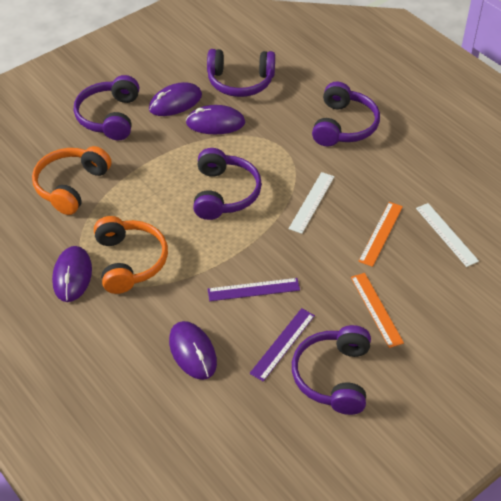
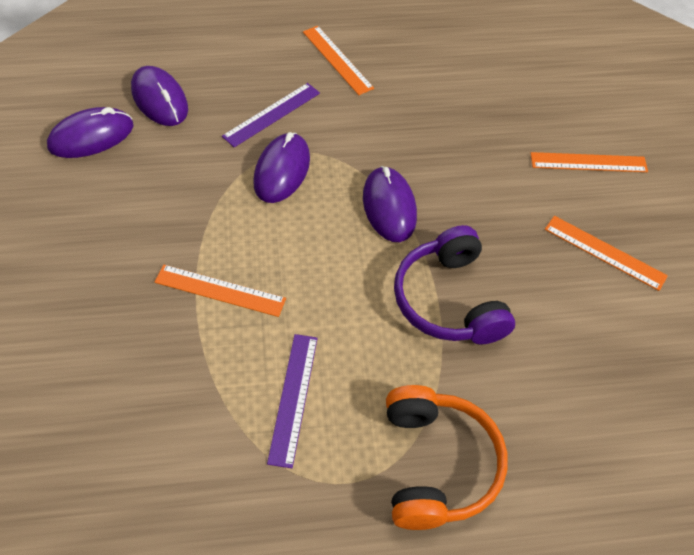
orange headphones: 2 -> 1
orange ruler: 2 -> 4
purple headphones: 5 -> 1
white ruler: 2 -> 0

